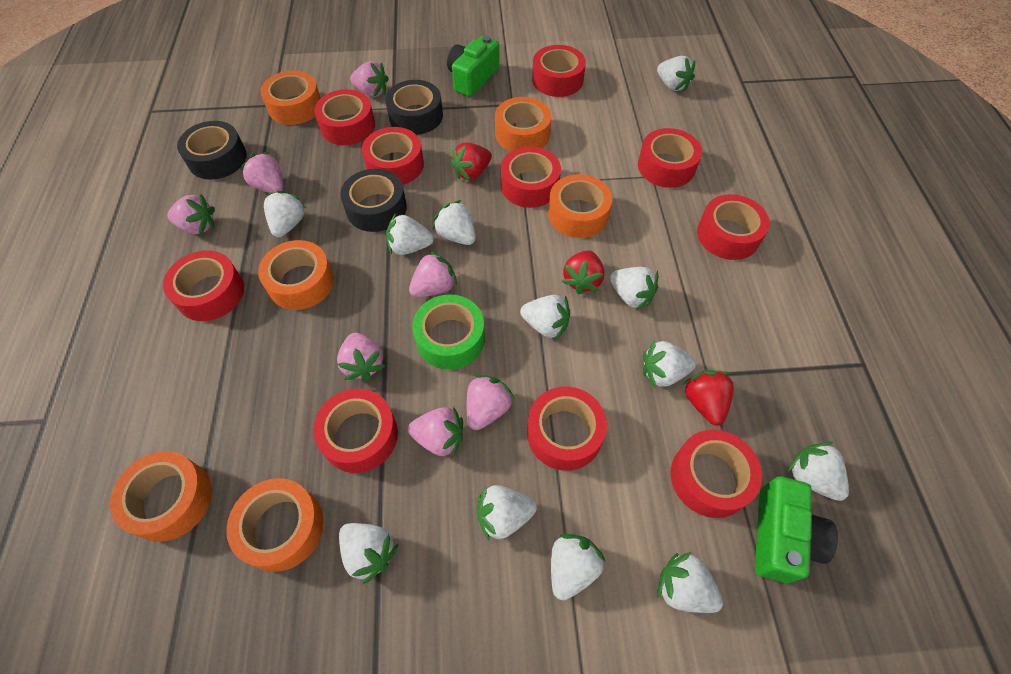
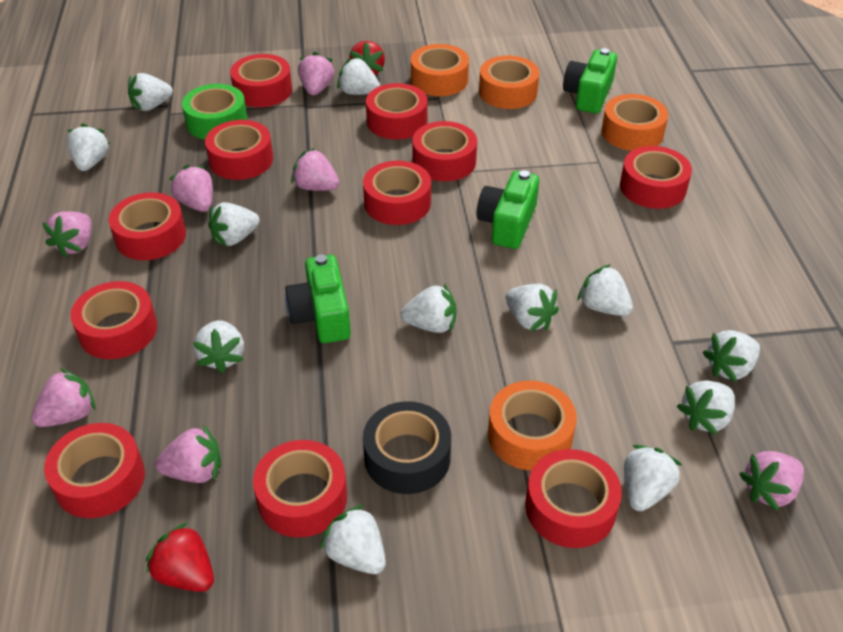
black tape: 3 -> 1
green camera: 2 -> 3
orange tape: 6 -> 4
red strawberry: 3 -> 2
red tape: 10 -> 11

